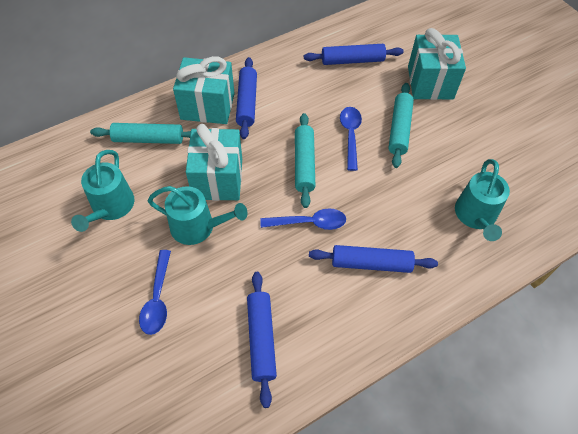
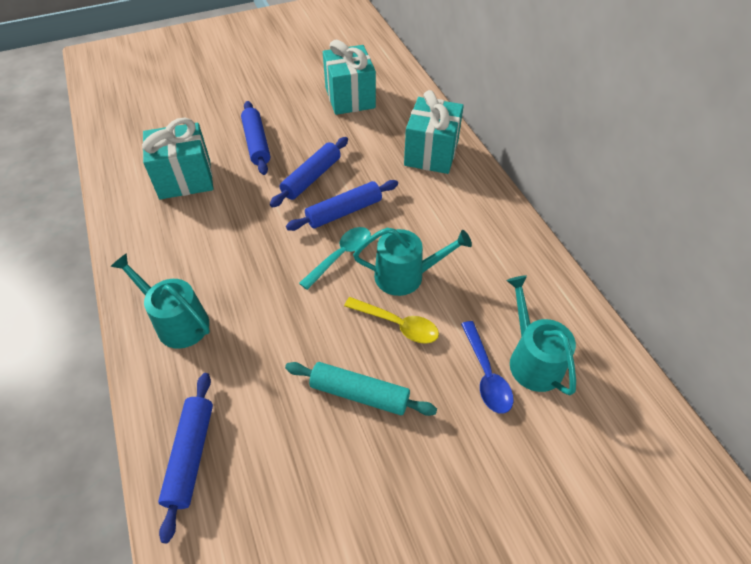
blue spoon: 3 -> 1
turquoise rolling pin: 3 -> 1
turquoise spoon: 0 -> 1
yellow spoon: 0 -> 1

